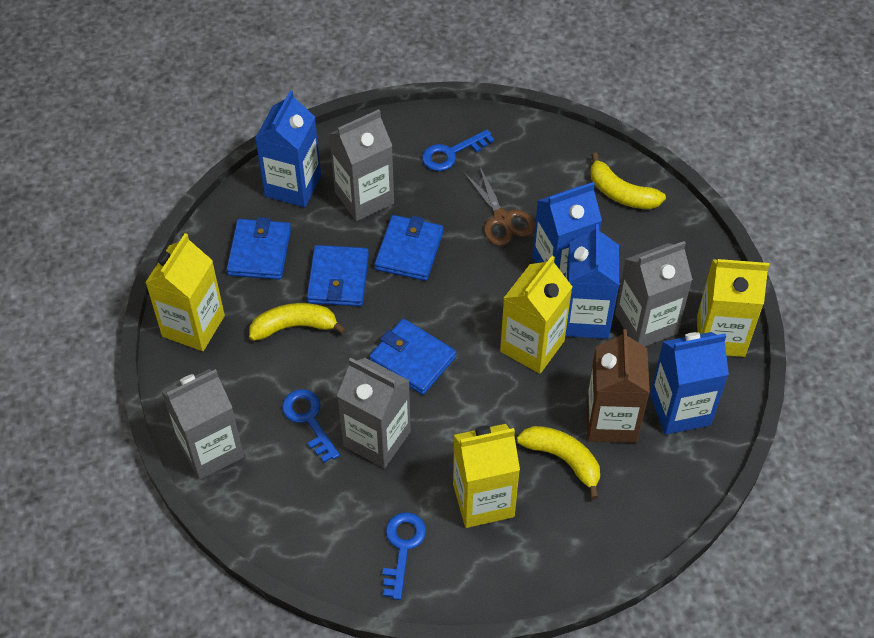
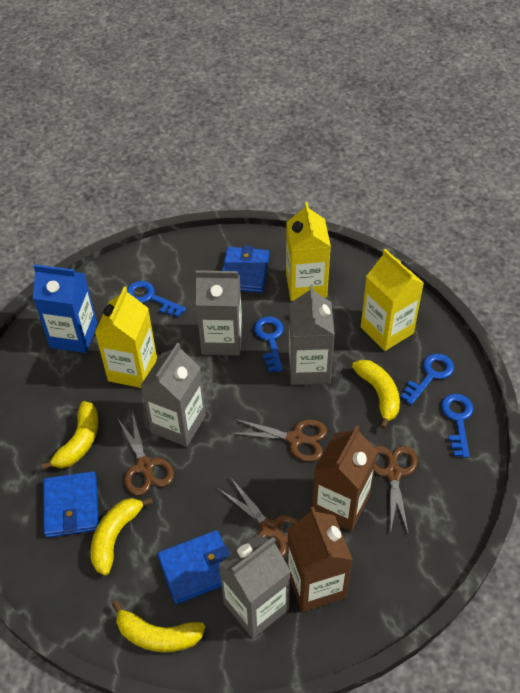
blue carton: 4 -> 1
blue key: 3 -> 4
blue wallet: 4 -> 3
brown carton: 1 -> 2
brown scissors: 1 -> 4
yellow banana: 3 -> 4
yellow carton: 4 -> 3

